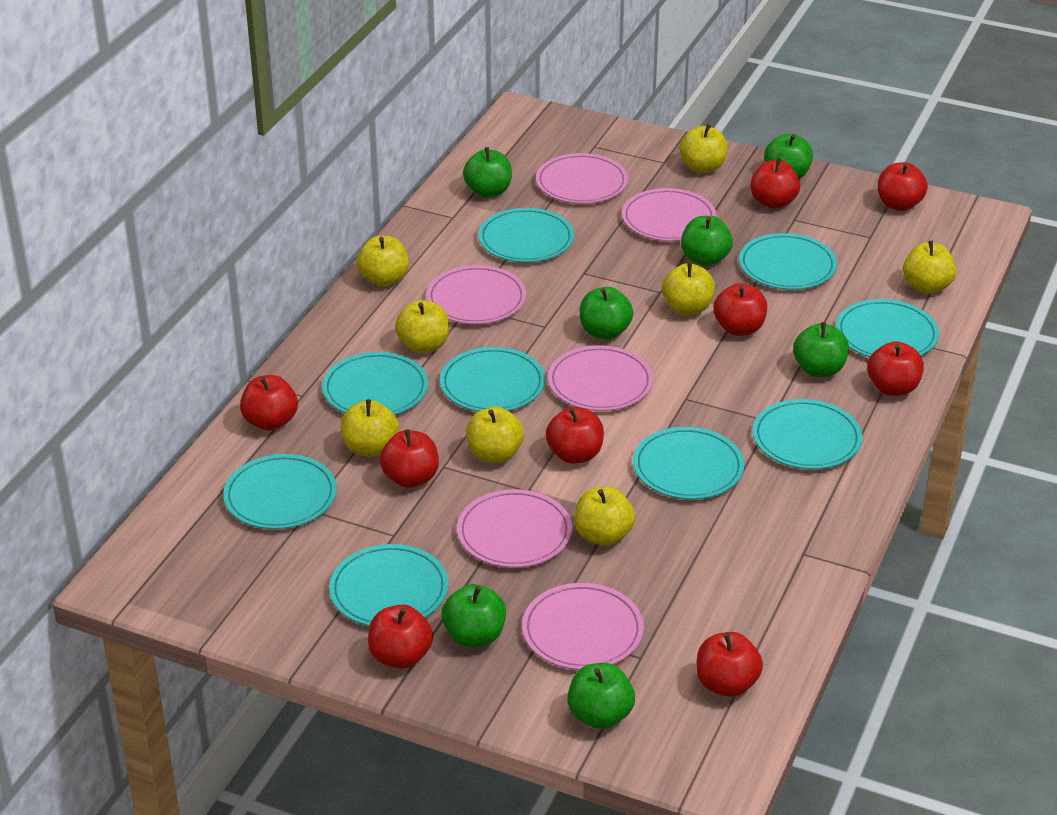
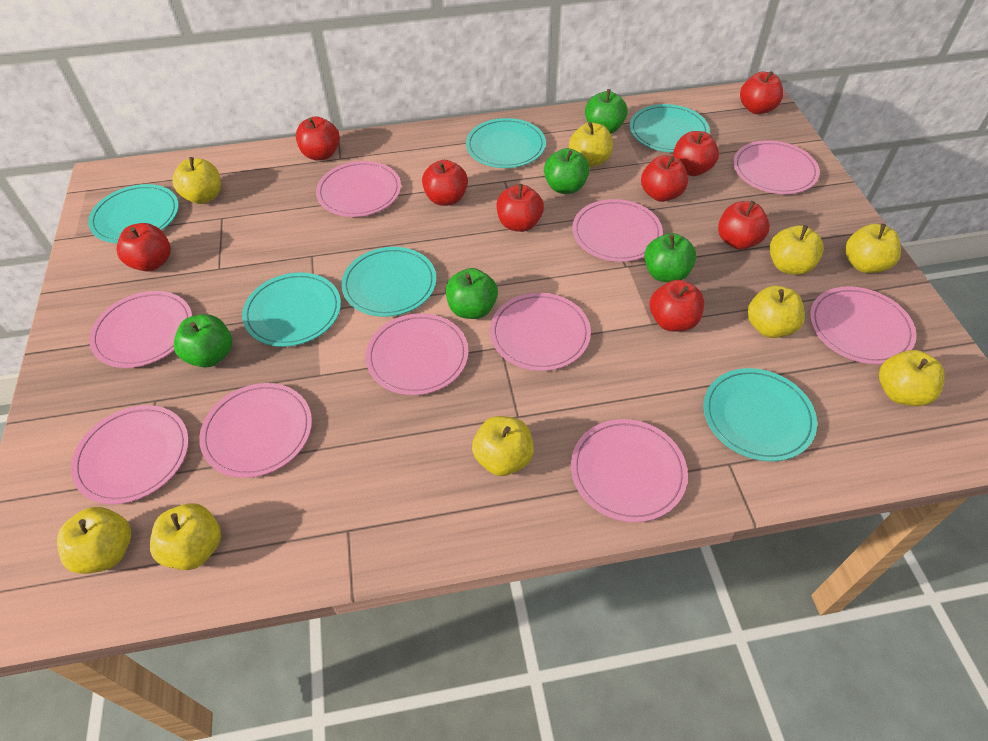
green apple: 7 -> 5
pink plate: 6 -> 10
turquoise plate: 9 -> 6
yellow apple: 8 -> 9

